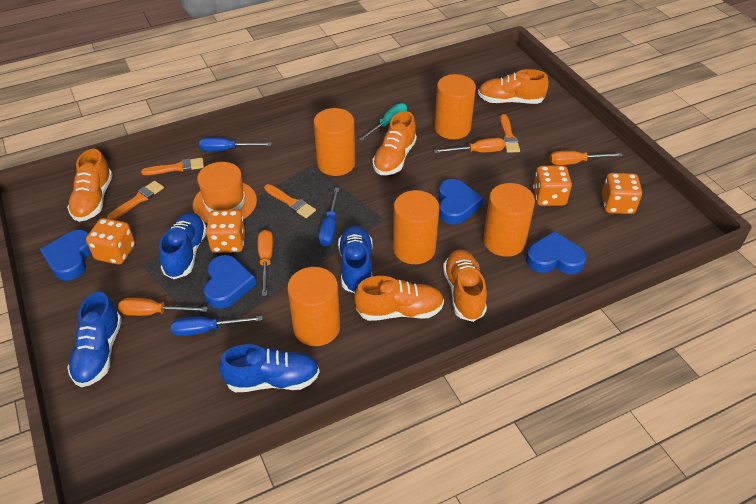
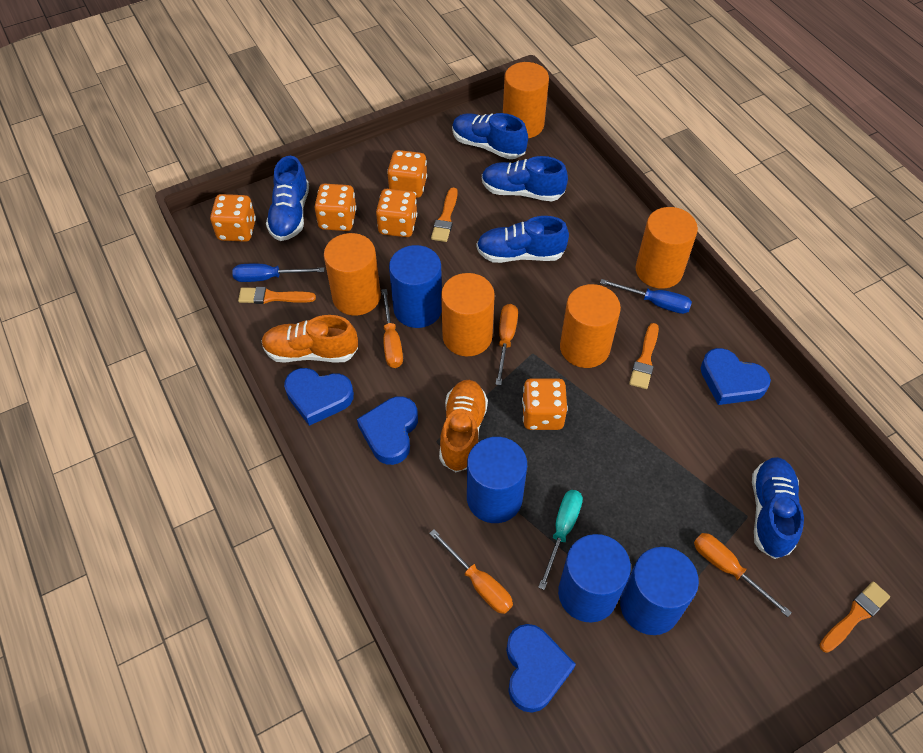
blue cylinder: 0 -> 4
blue screwdriver: 3 -> 2
blue shoe: 4 -> 5
orange dice: 4 -> 5
orange hat: 1 -> 0
orange shoe: 5 -> 2

